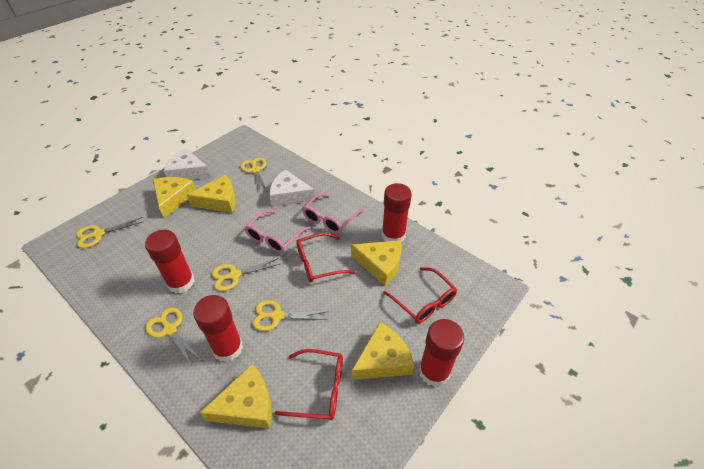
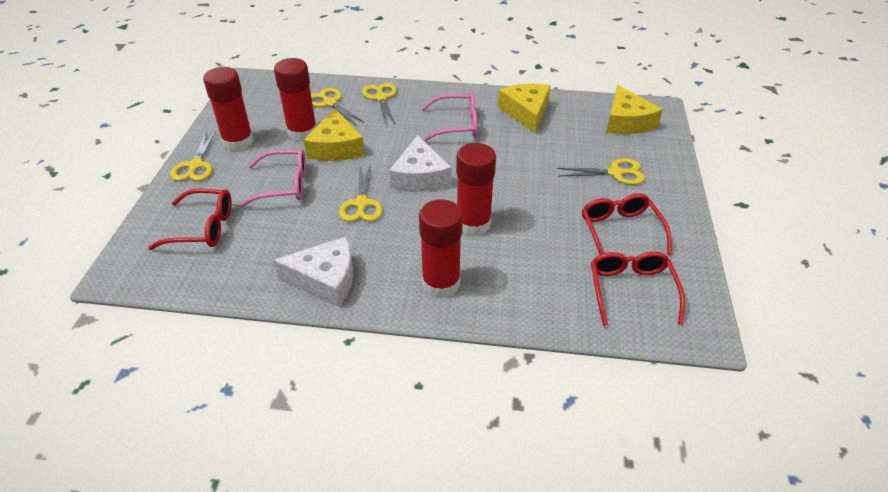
yellow cheese: 5 -> 3

